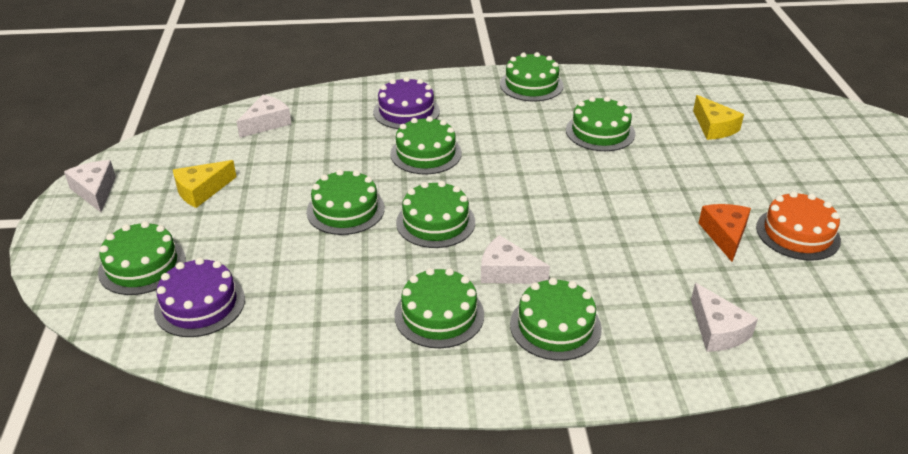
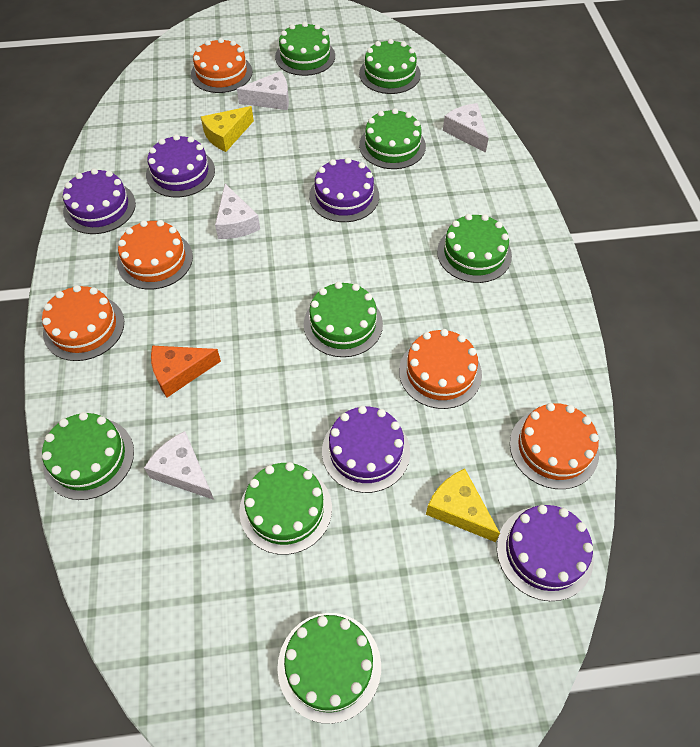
orange cake: 1 -> 5
purple cake: 2 -> 5

